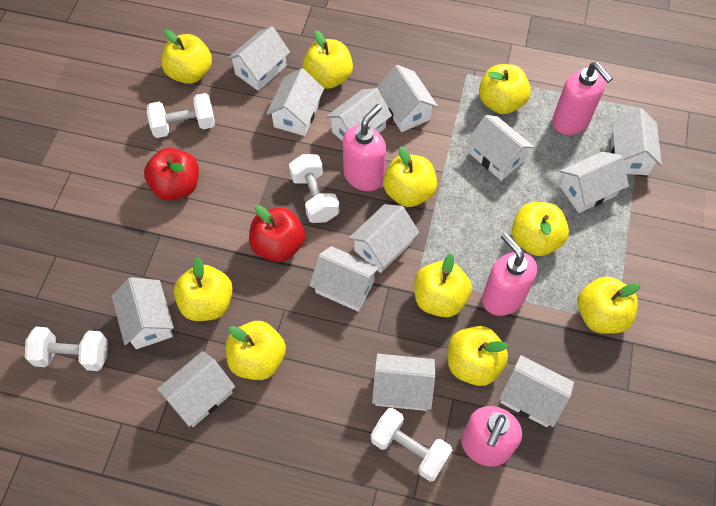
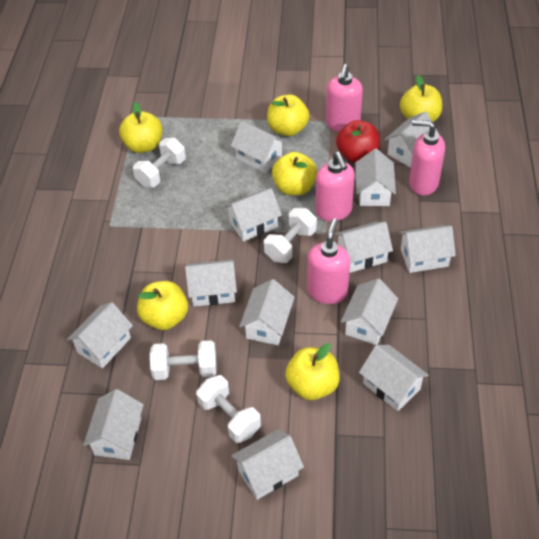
red apple: 2 -> 1
yellow apple: 10 -> 6

